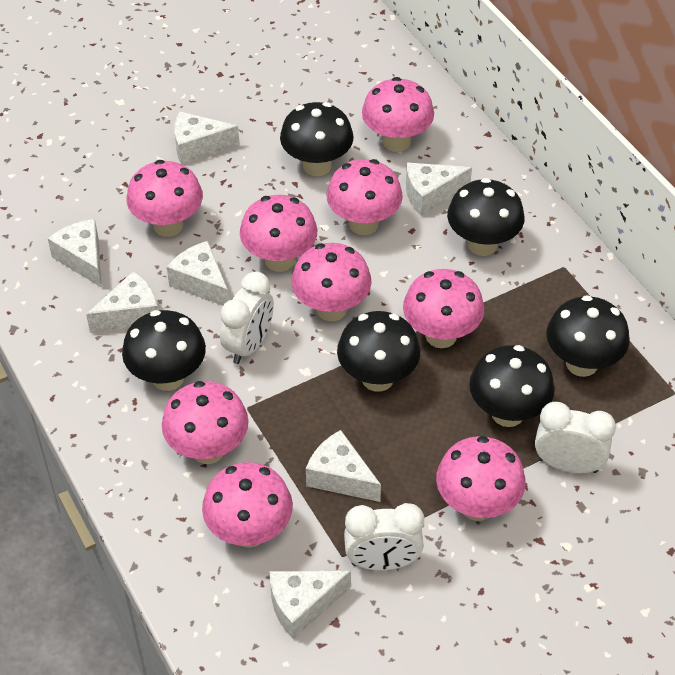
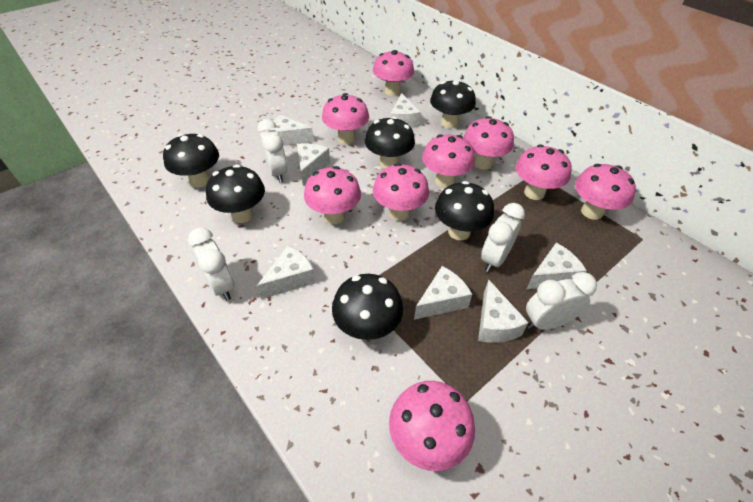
white clock: 3 -> 4

